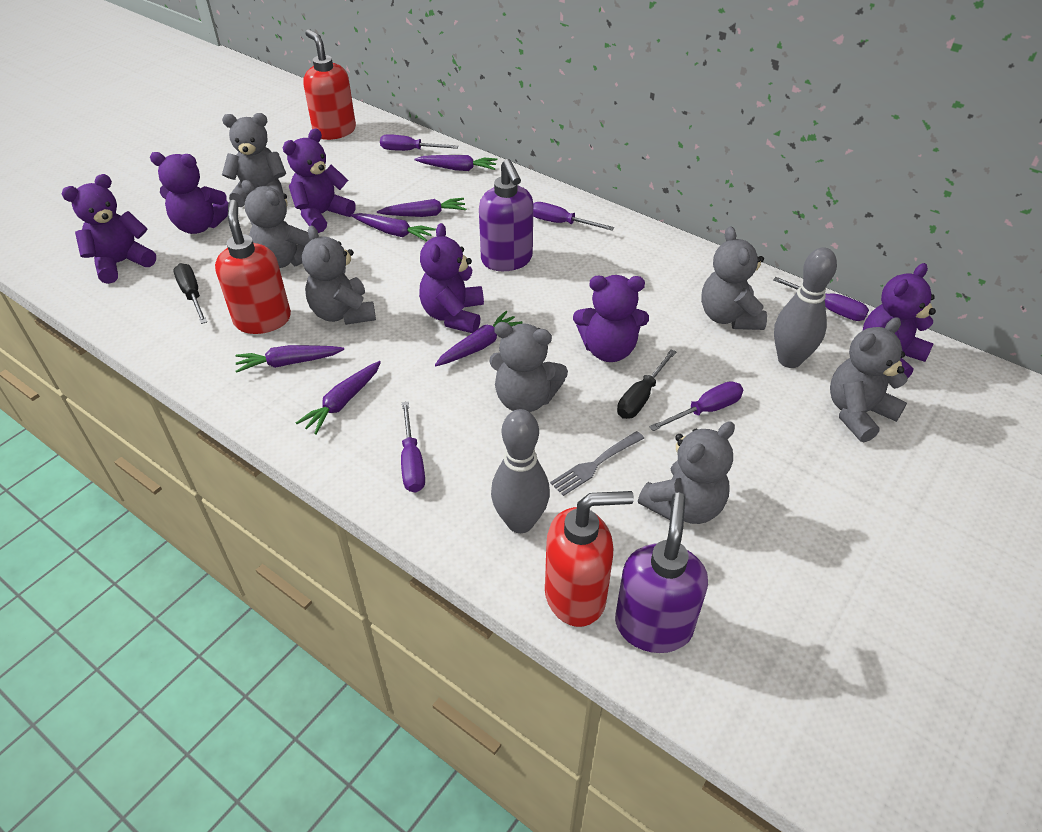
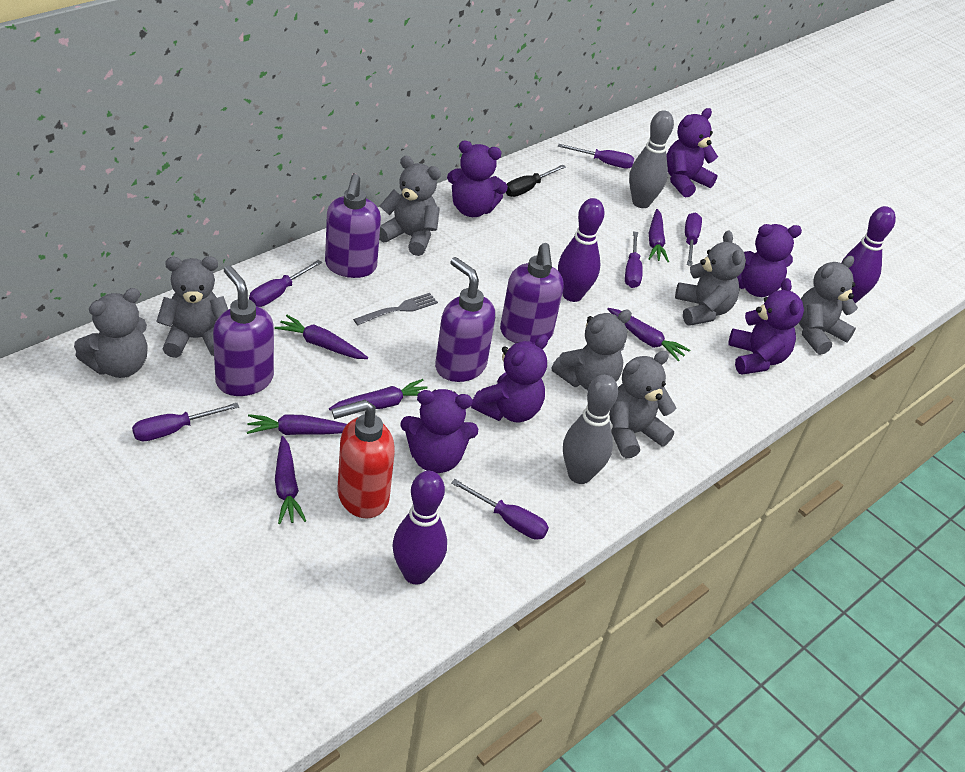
black screwdriver: 2 -> 1
purple bowling pin: 0 -> 3
purple screwdriver: 5 -> 6
purple soap dispenser: 2 -> 4
red soap dispenser: 3 -> 1

